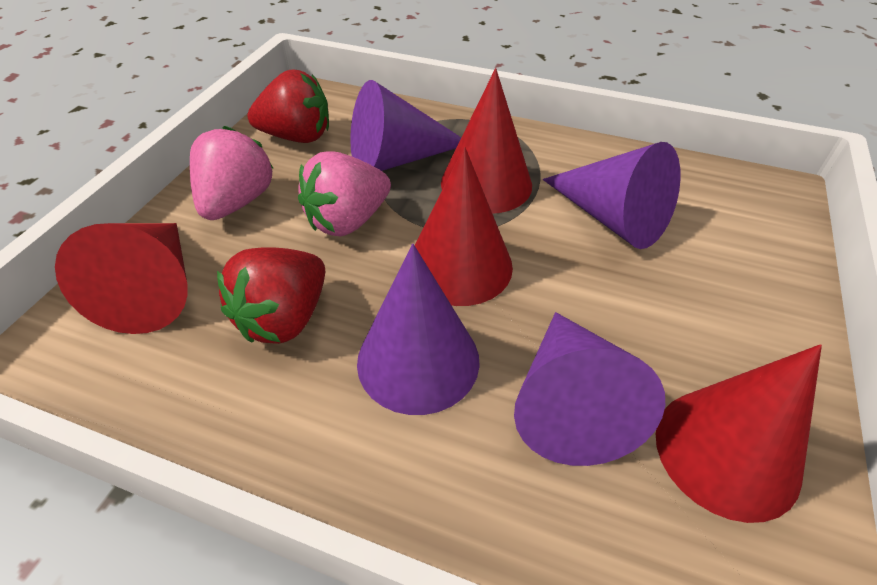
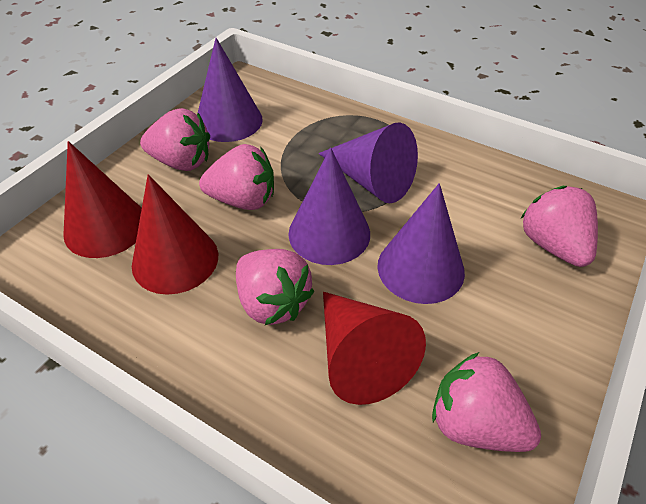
pink strawberry: 2 -> 5
red cone: 4 -> 3
red strawberry: 2 -> 0

